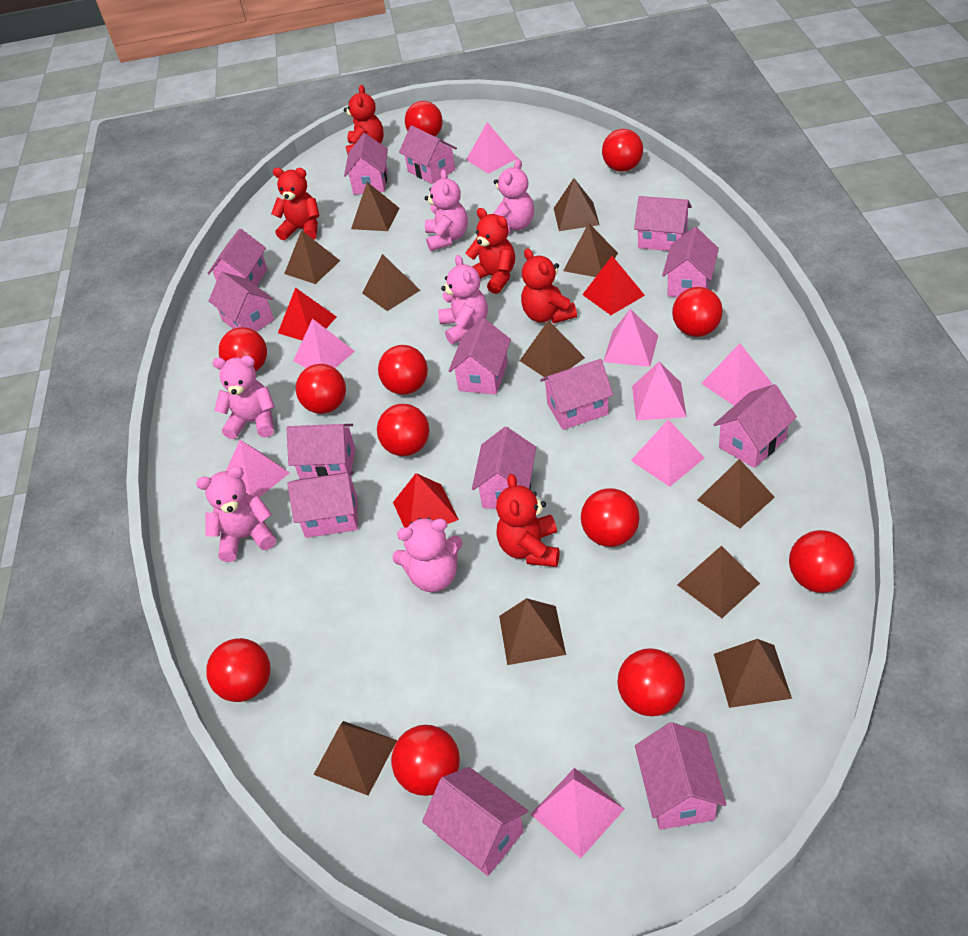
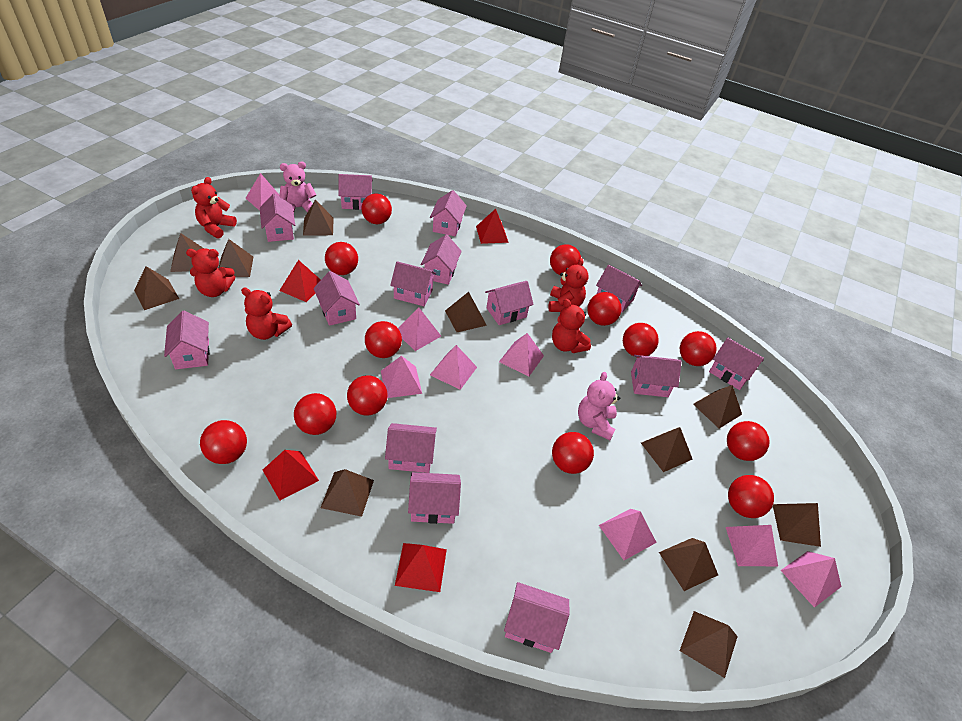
pink teddy bear: 6 -> 2
red ball: 12 -> 13
red pyramid: 3 -> 4

